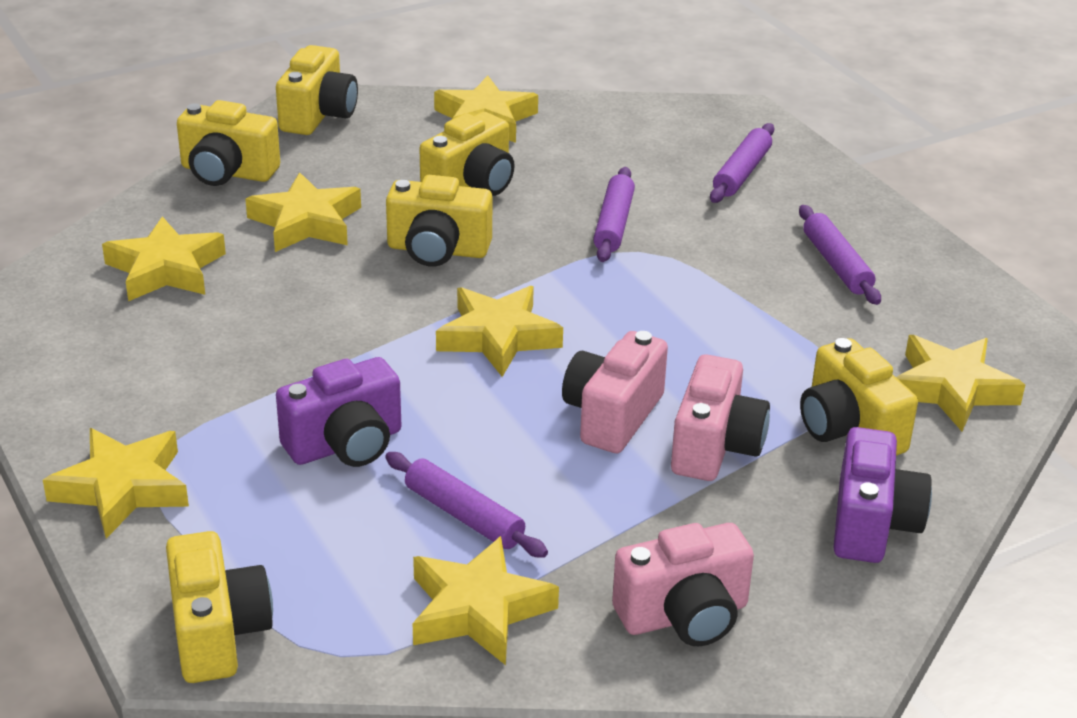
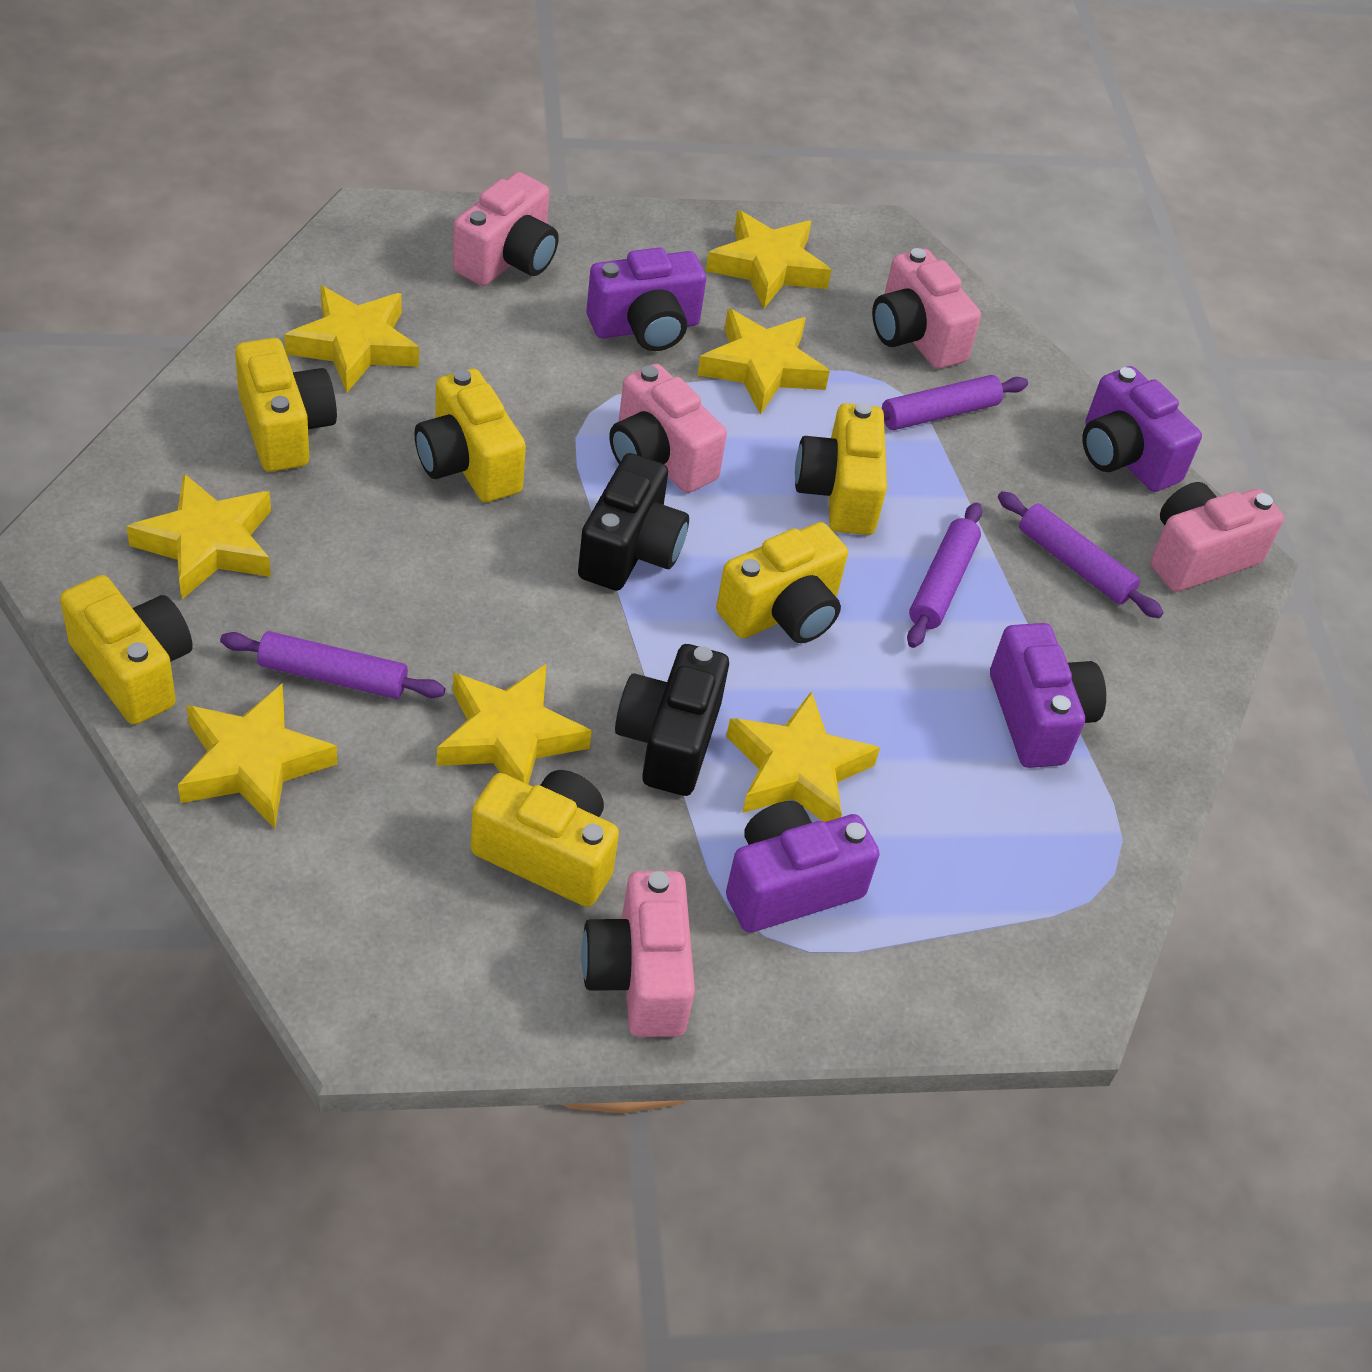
black camera: 0 -> 2
pink camera: 3 -> 5
purple camera: 2 -> 4

